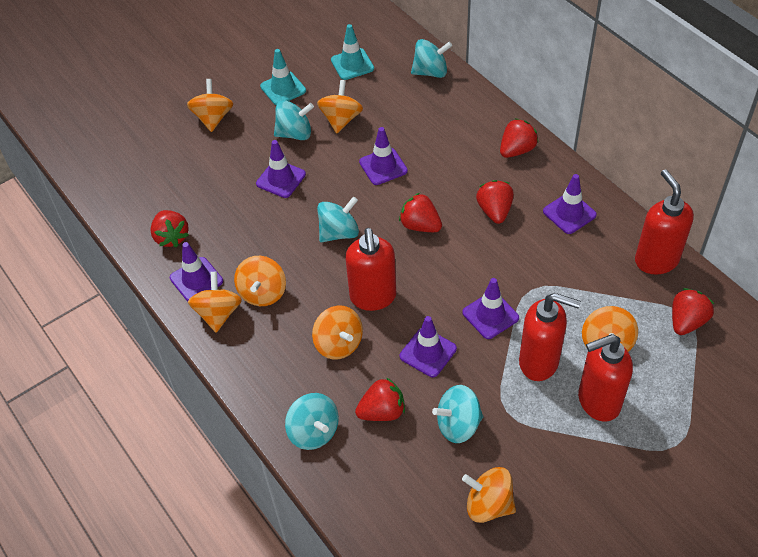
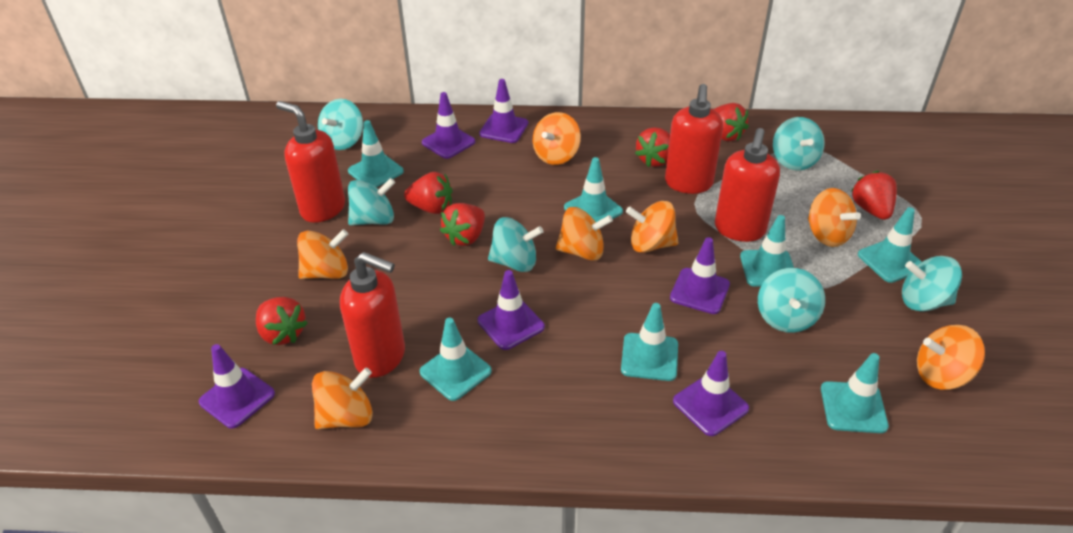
turquoise spinning top: 5 -> 6
turquoise traffic cone: 2 -> 7

